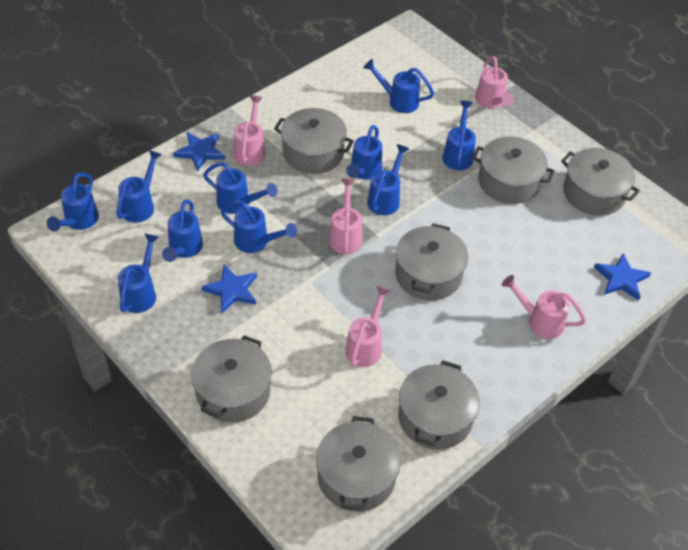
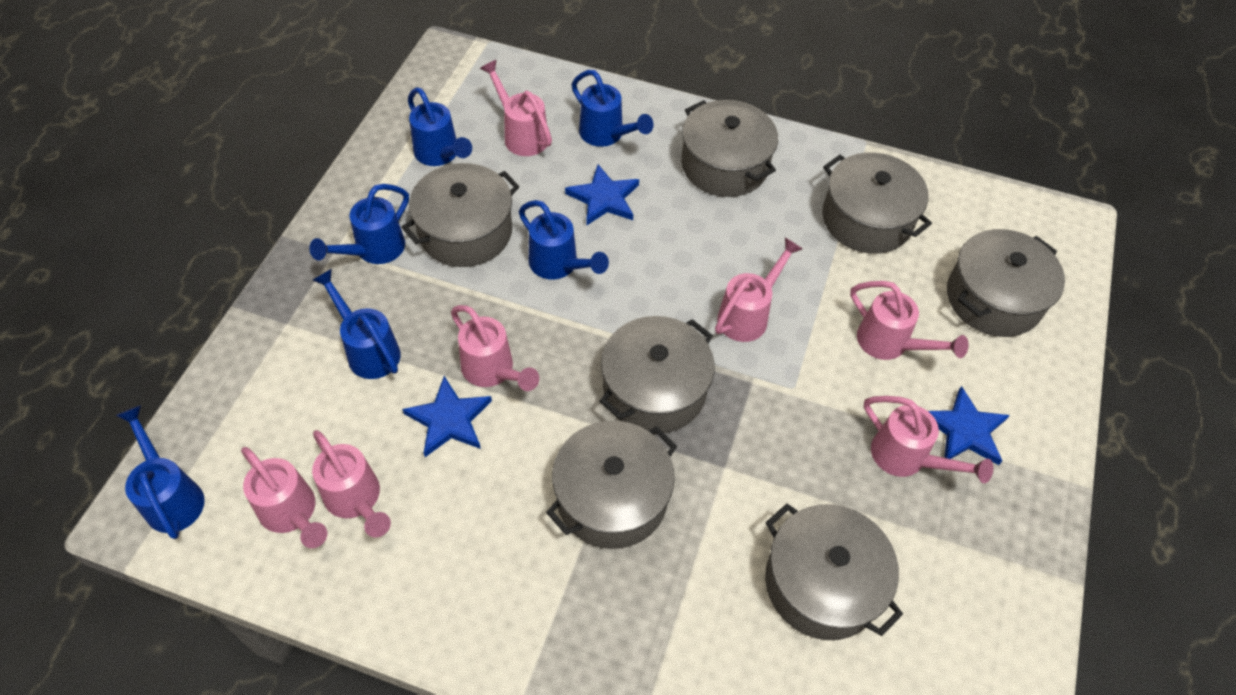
blue watering can: 10 -> 6
pink watering can: 5 -> 7

